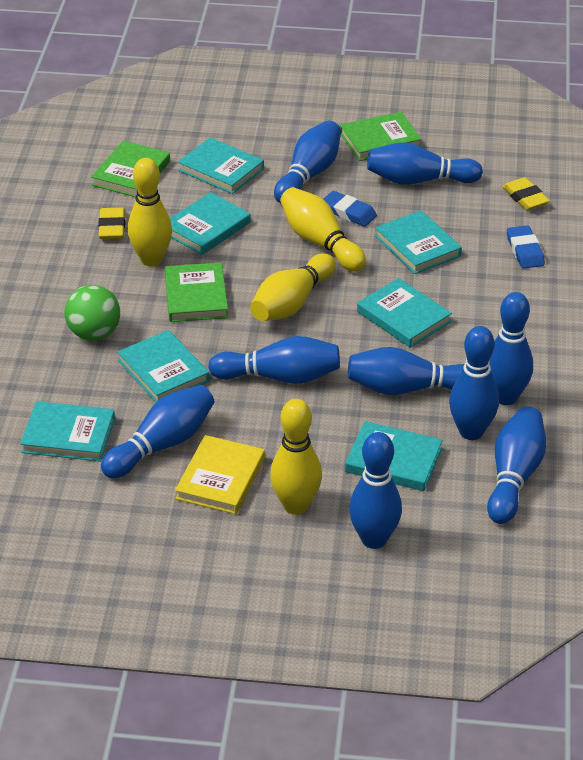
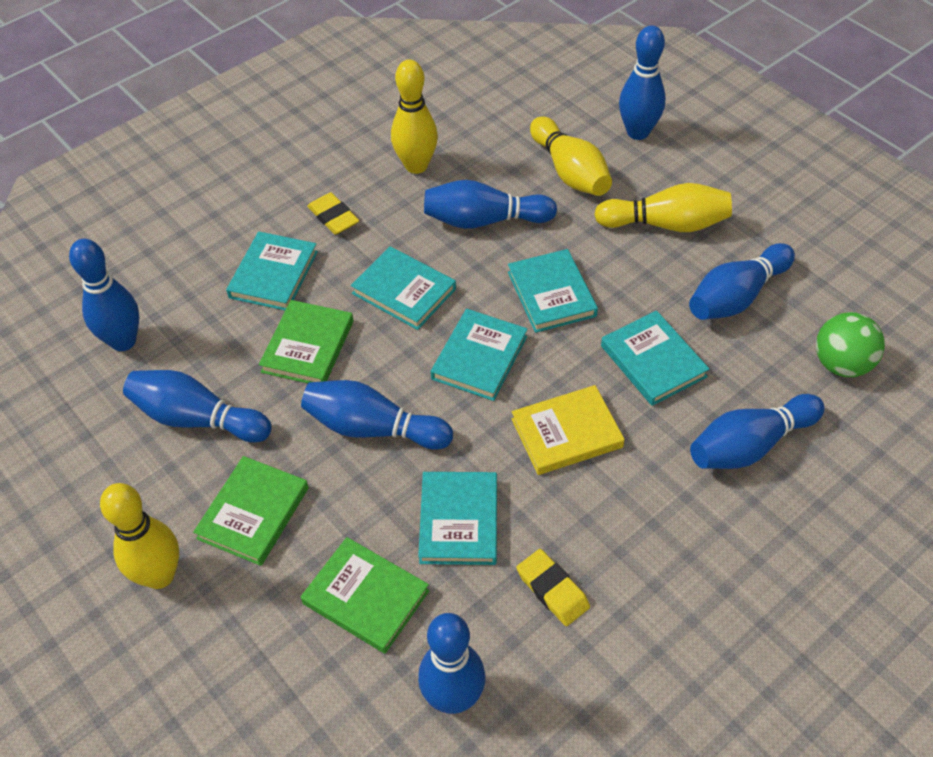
blue bowling pin: 9 -> 8
blue eraser: 2 -> 0
turquoise book: 7 -> 6

